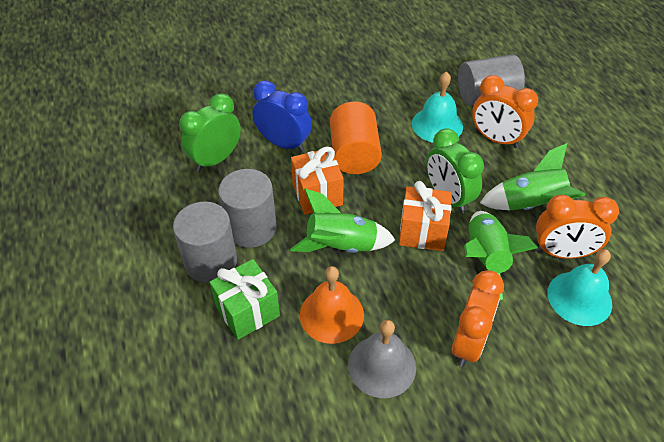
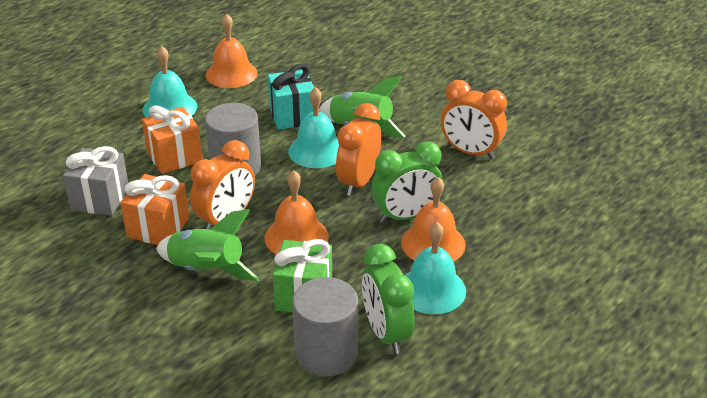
blue clock: 1 -> 0
green rocket: 3 -> 2
grey bell: 1 -> 0
grey cylinder: 3 -> 2
grey gift: 0 -> 1
orange bell: 1 -> 3
orange cylinder: 1 -> 0
turquoise bell: 2 -> 3
turquoise gift: 0 -> 1

